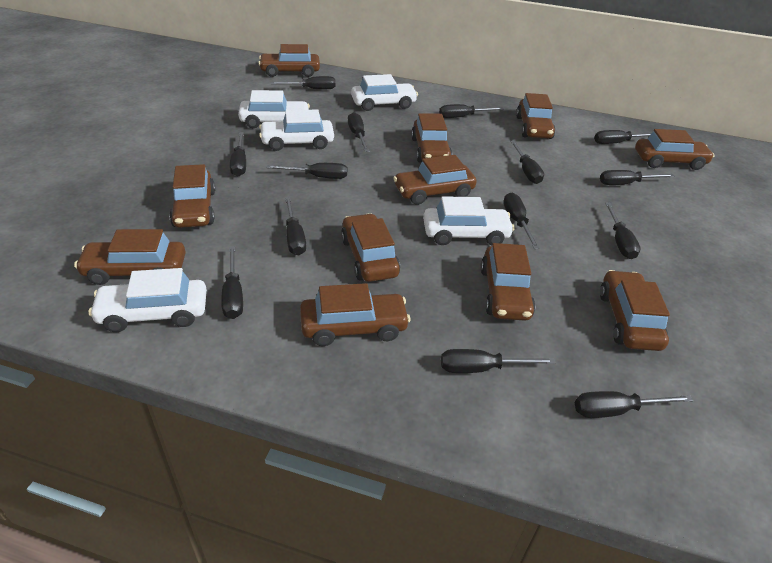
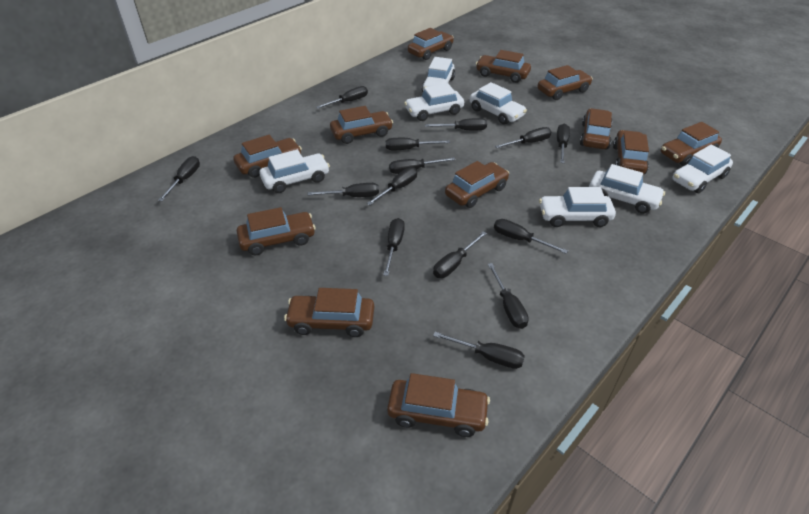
brown car: 11 -> 12
white car: 5 -> 7

